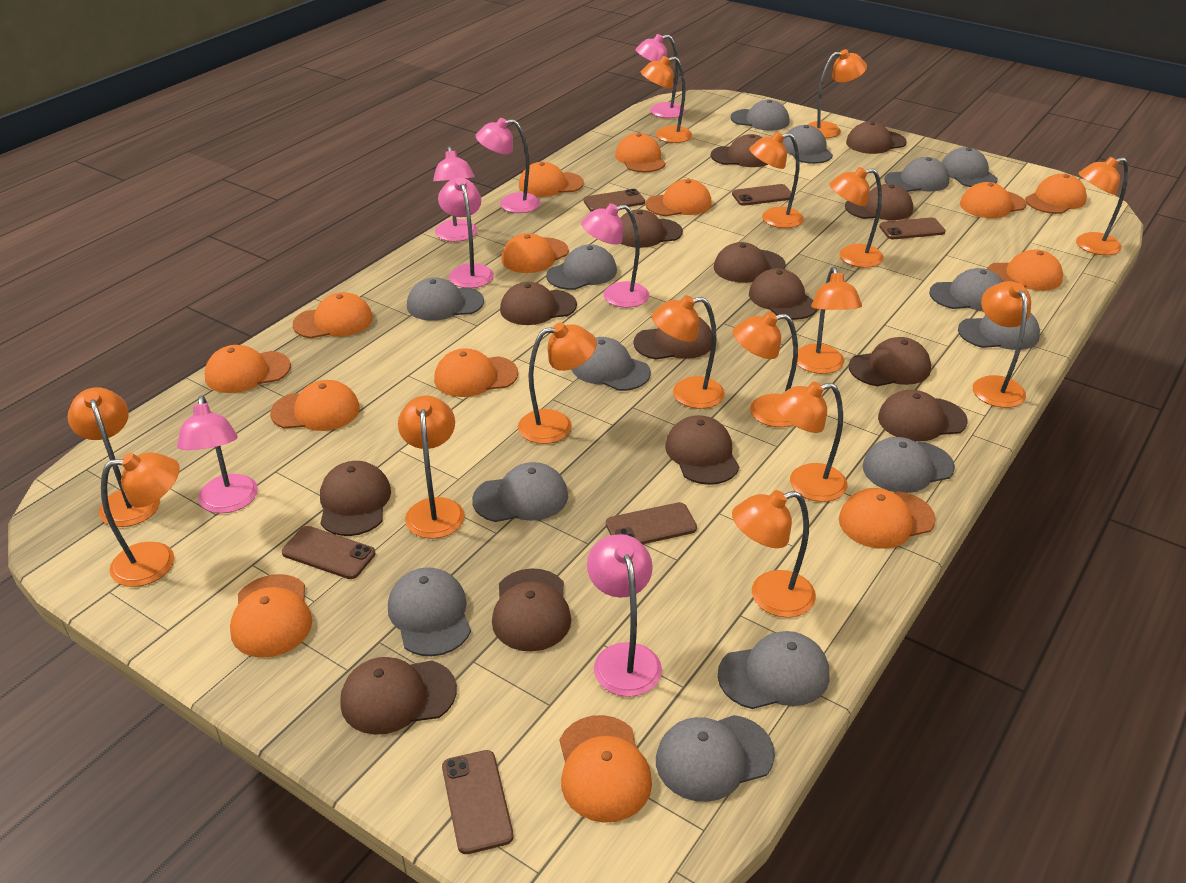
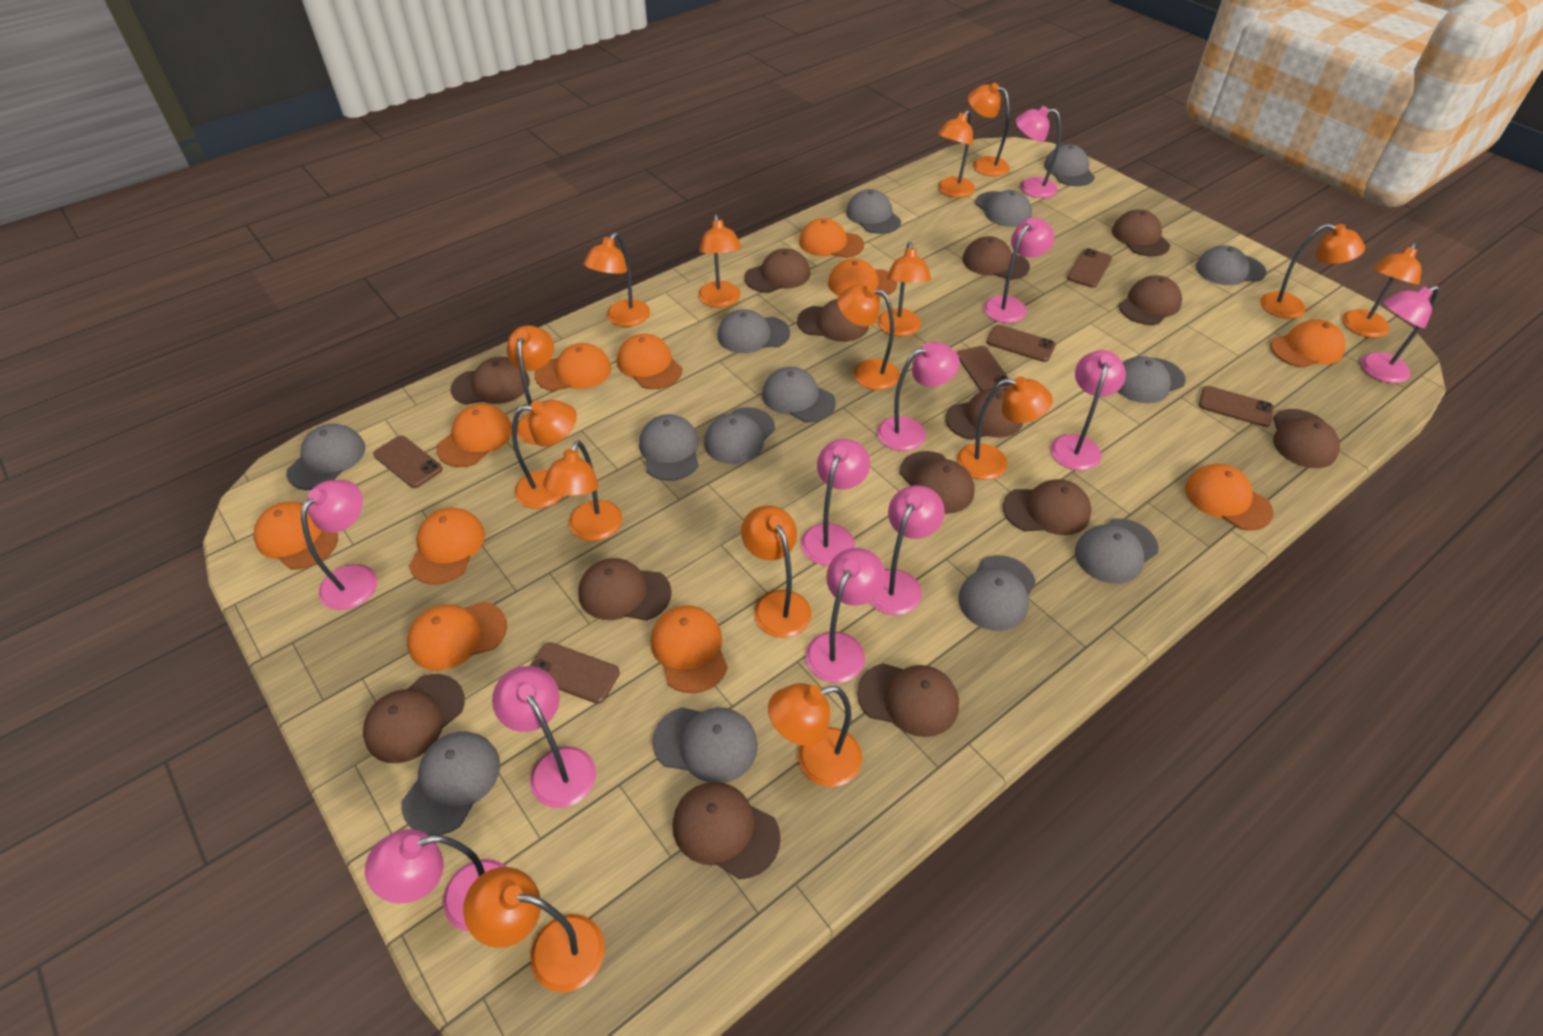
orange cap: 14 -> 11
pink lamp: 7 -> 11

